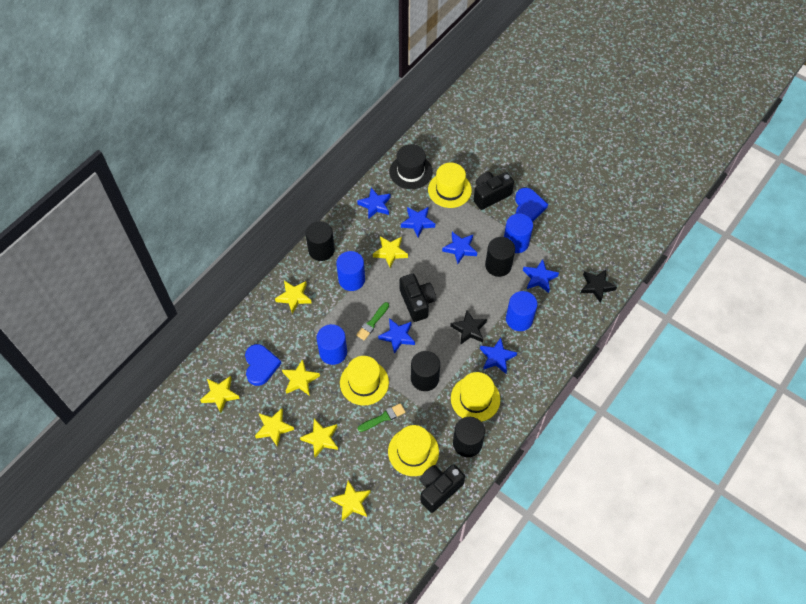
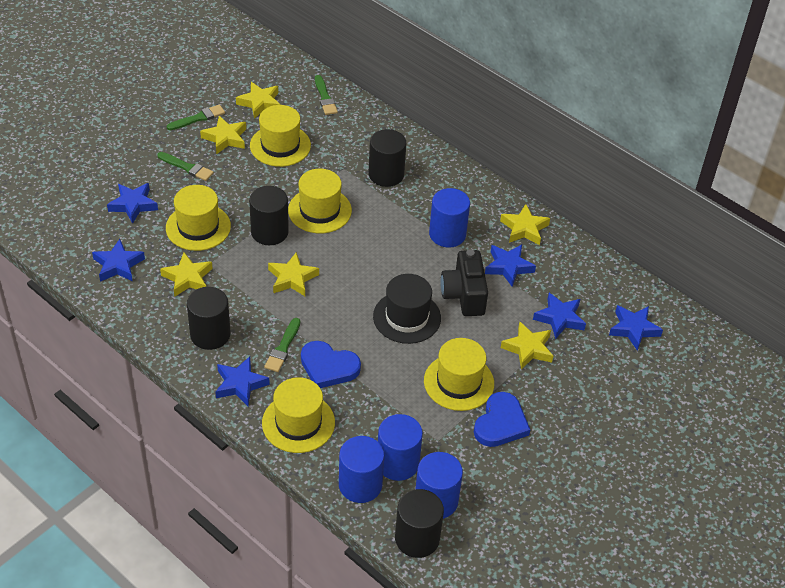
black camera: 3 -> 1
black star: 2 -> 0
green brush: 2 -> 4
yellow hat: 4 -> 5
yellow star: 7 -> 6

